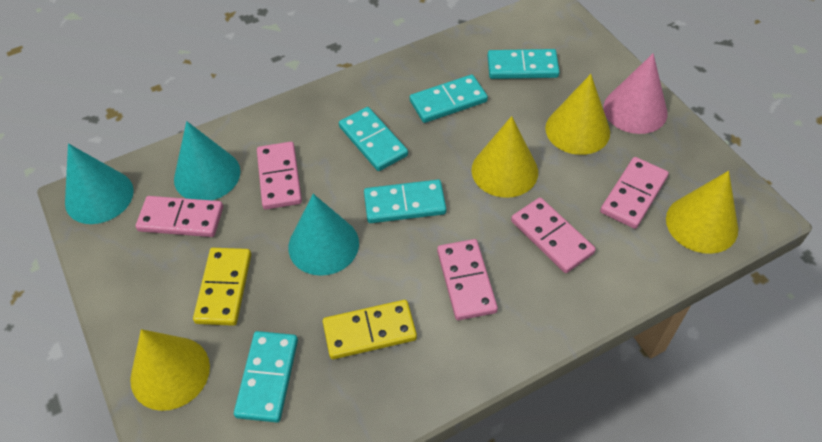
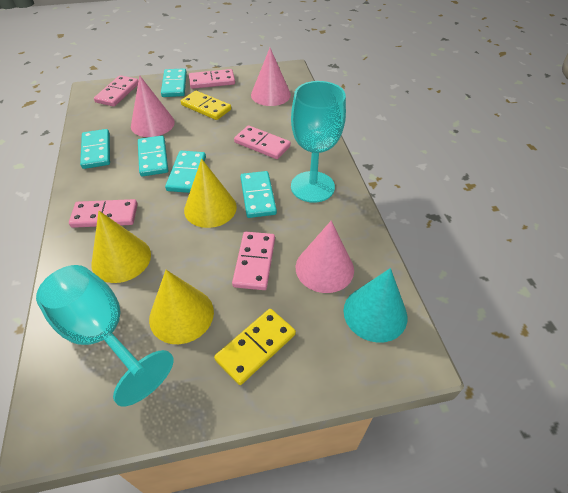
pink cone: 1 -> 3
turquoise cone: 3 -> 1
turquoise goblet: 0 -> 2
yellow cone: 4 -> 3

